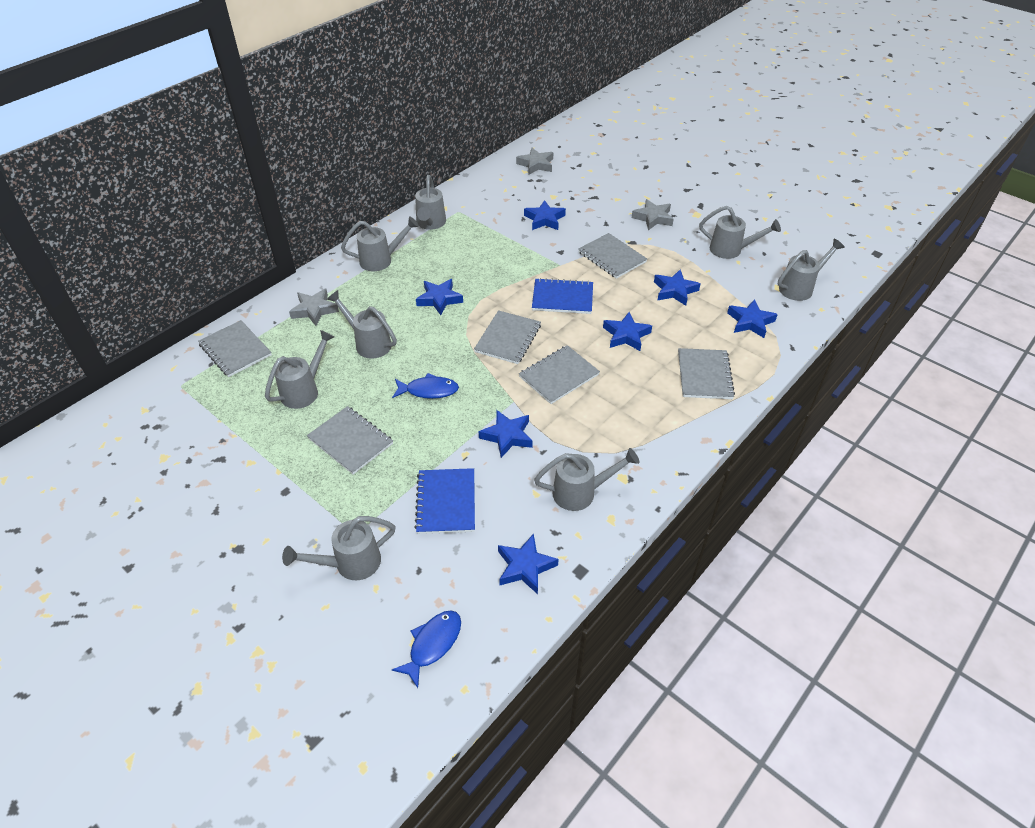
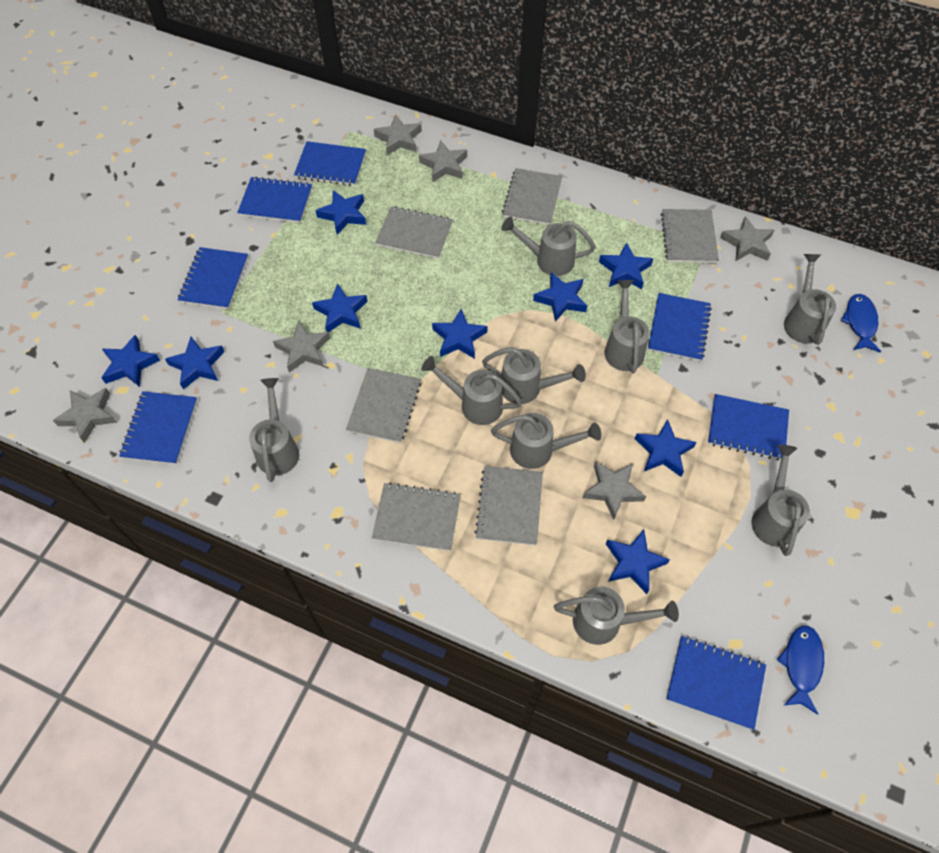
blue notebook: 2 -> 7
blue star: 7 -> 9
grey star: 3 -> 6
grey watering can: 8 -> 9

